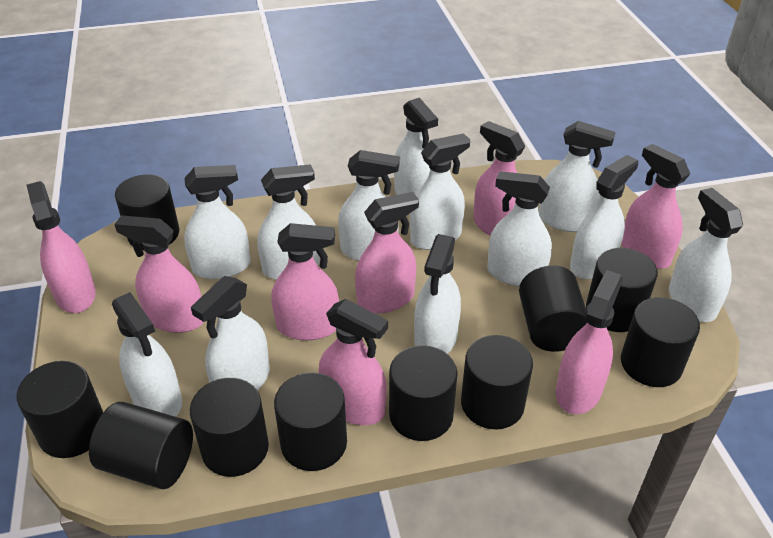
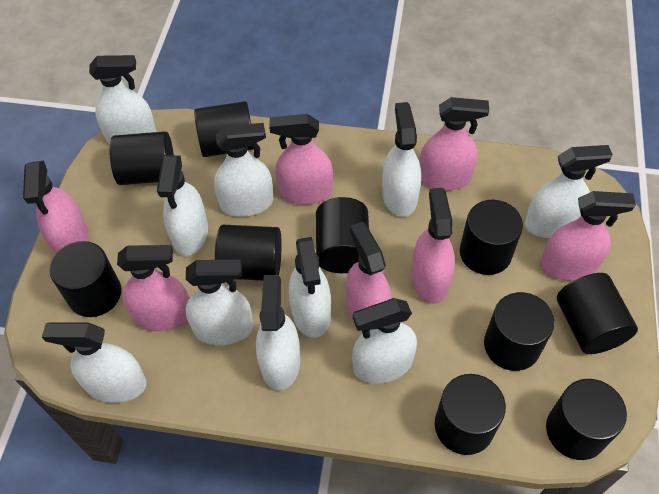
pink spray bottle: 8 -> 7
white spray bottle: 12 -> 10

